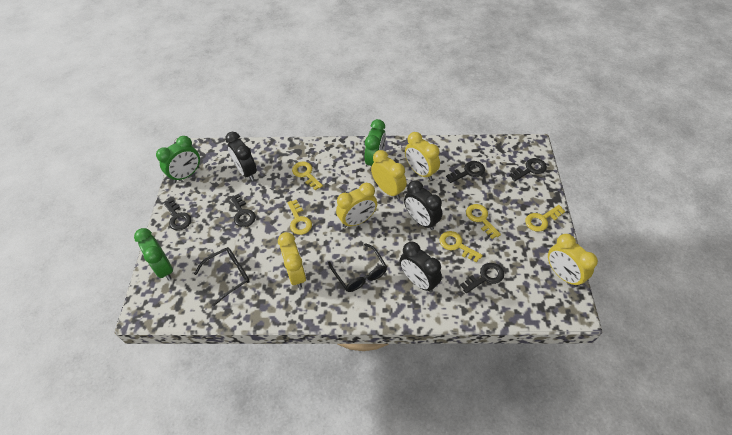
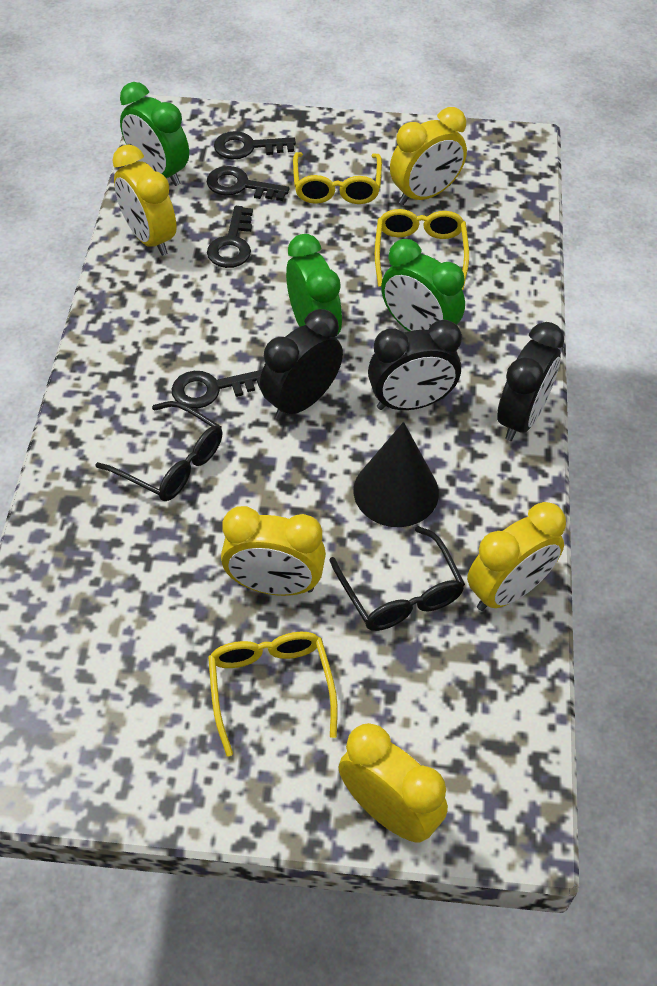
black cone: 0 -> 1
black key: 5 -> 4
yellow glasses: 0 -> 3
yellow key: 5 -> 0

